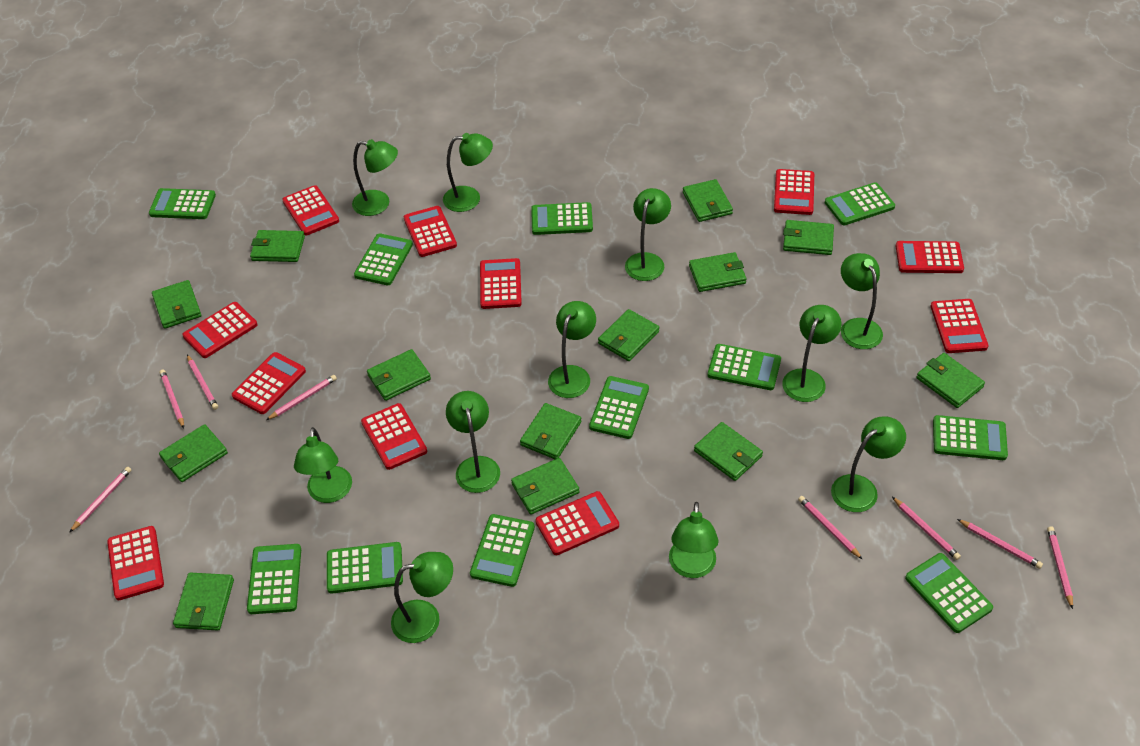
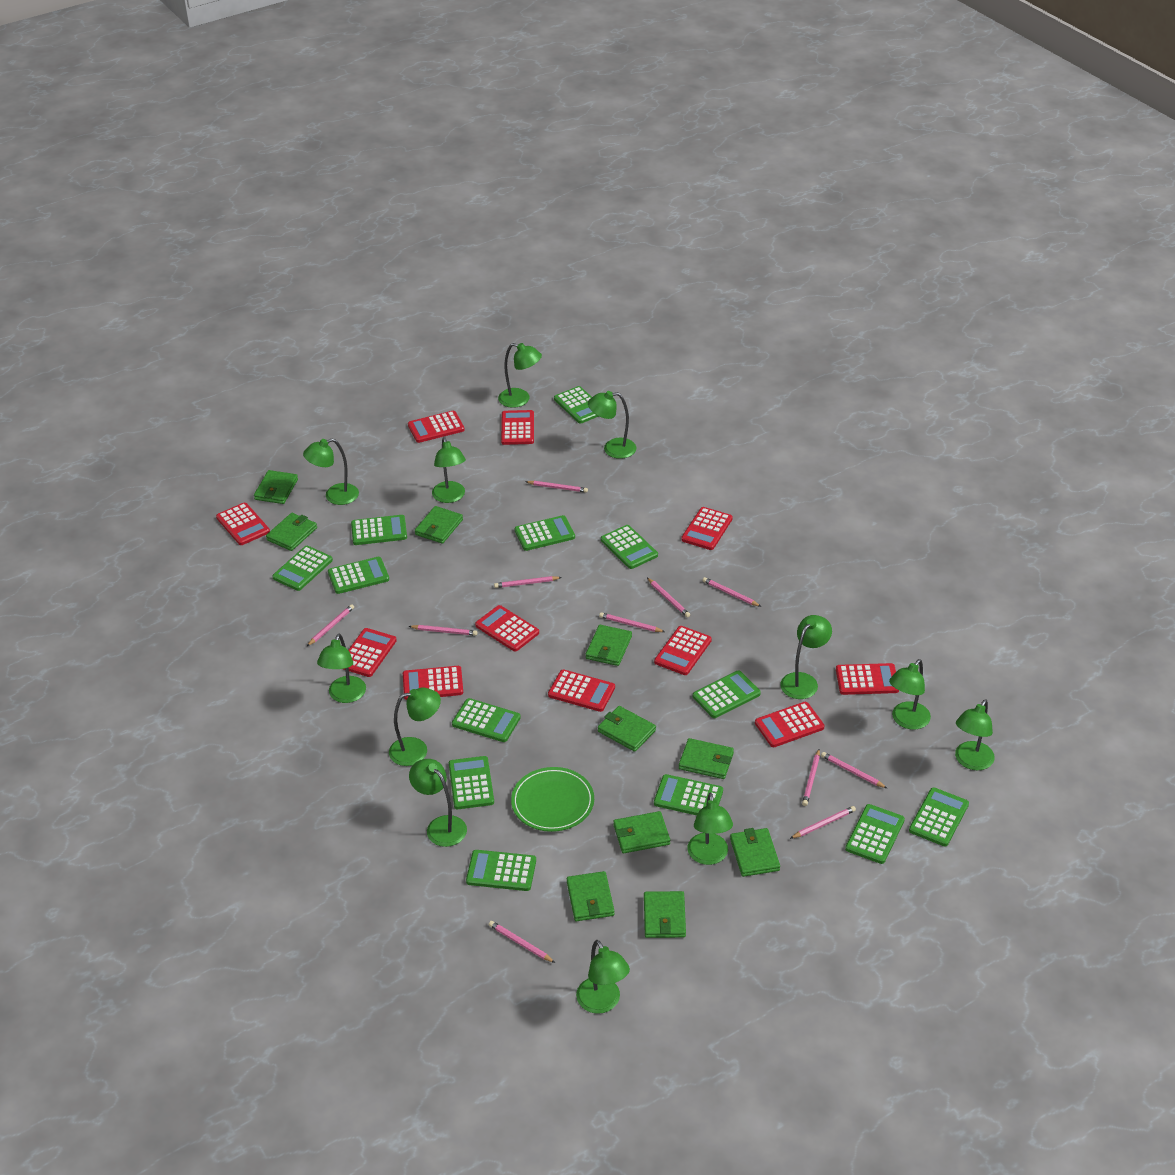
green calculator: 11 -> 13
green lamp: 11 -> 12
green plate: 0 -> 1
green wallet: 13 -> 10
pink pencil: 8 -> 11

